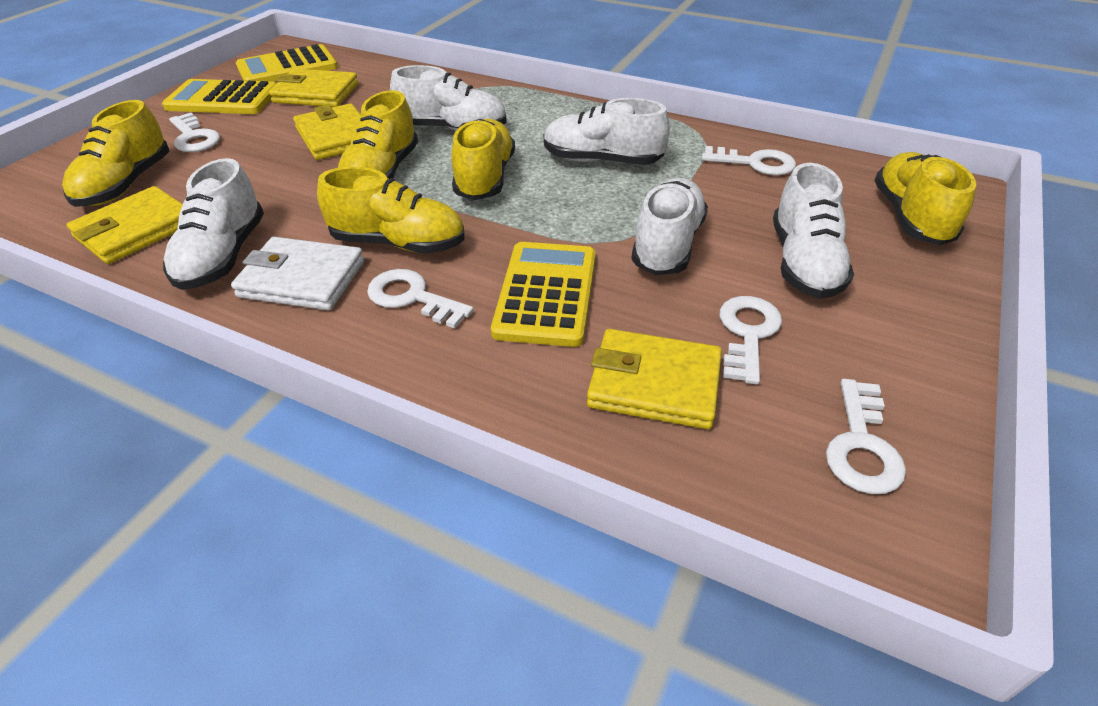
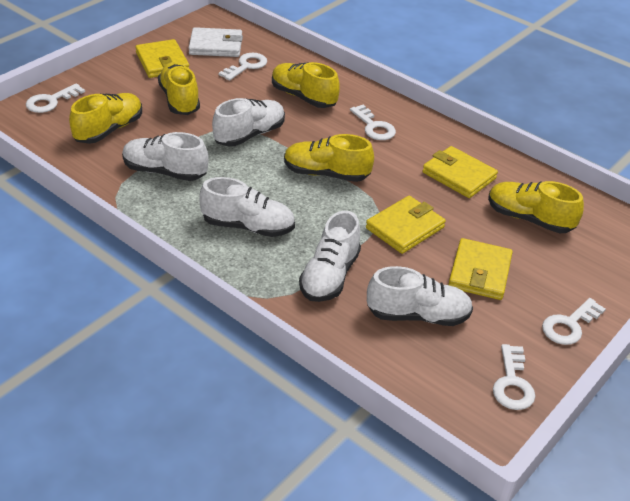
yellow calculator: 3 -> 0

